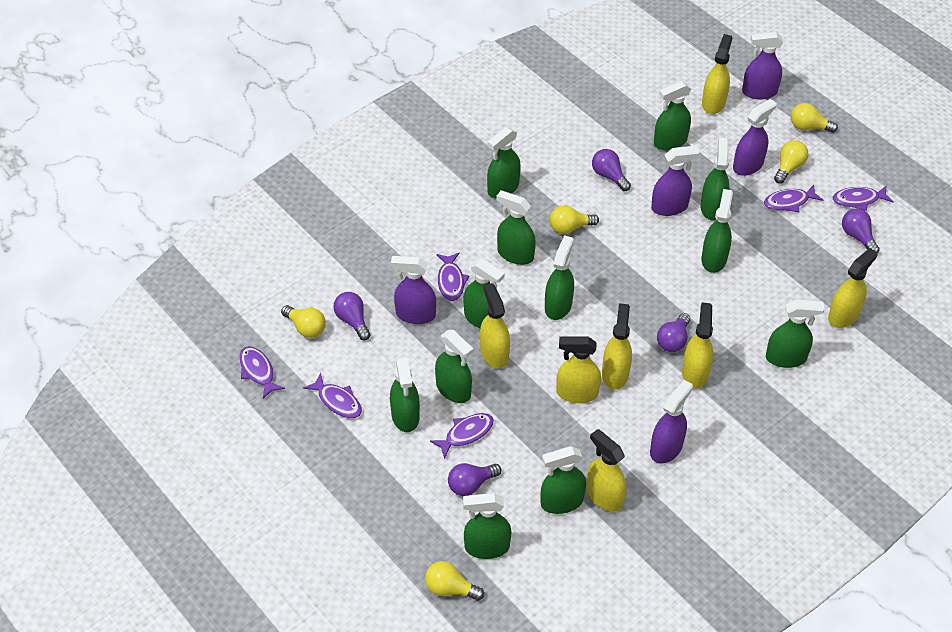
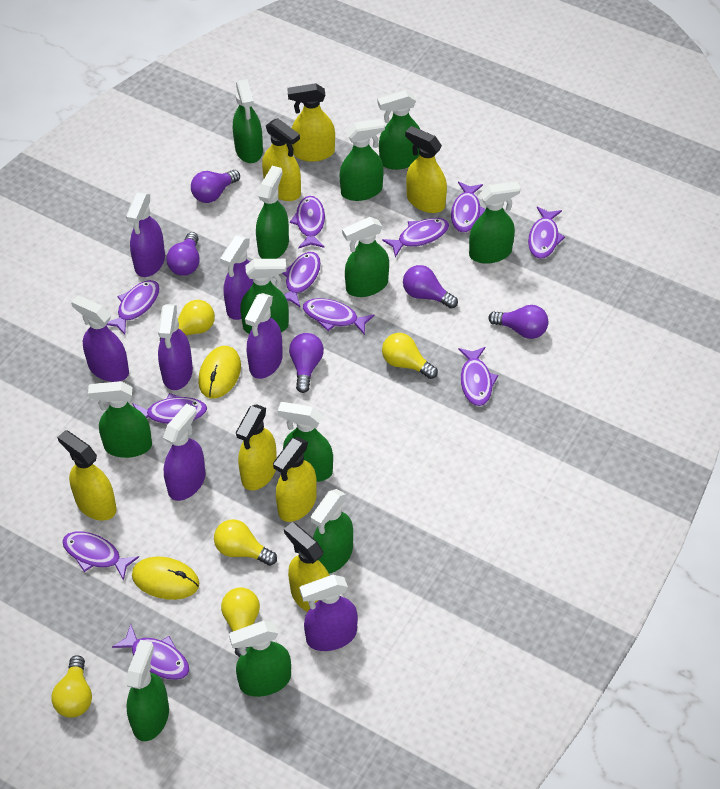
purple fish: 6 -> 11
purple spray bottle: 5 -> 7
yellow mouse: 0 -> 2

